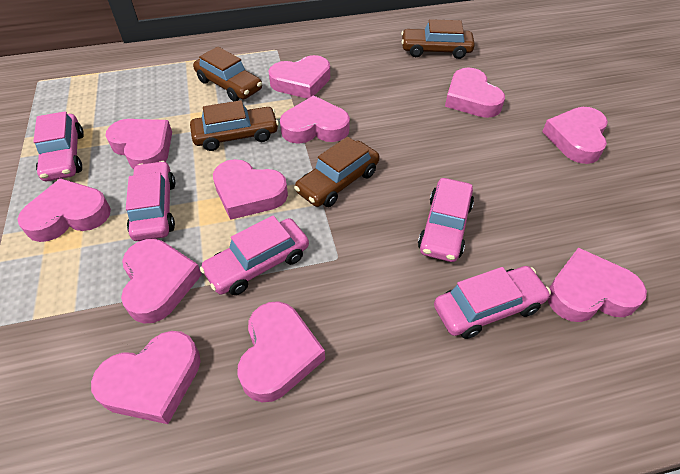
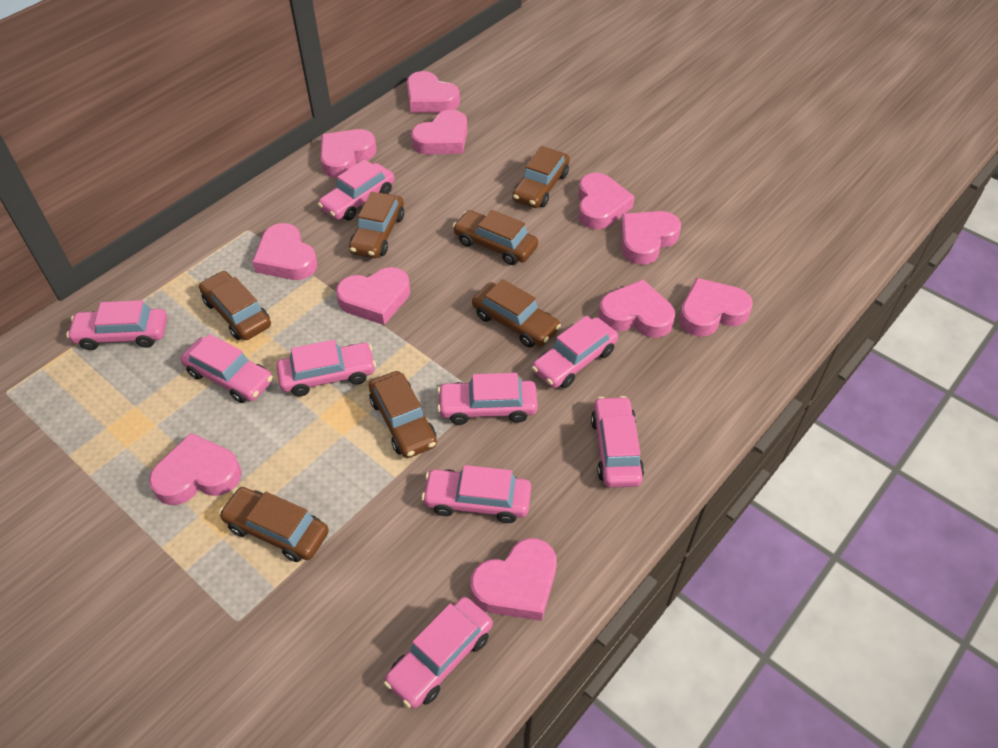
brown car: 4 -> 7
pink car: 5 -> 9

